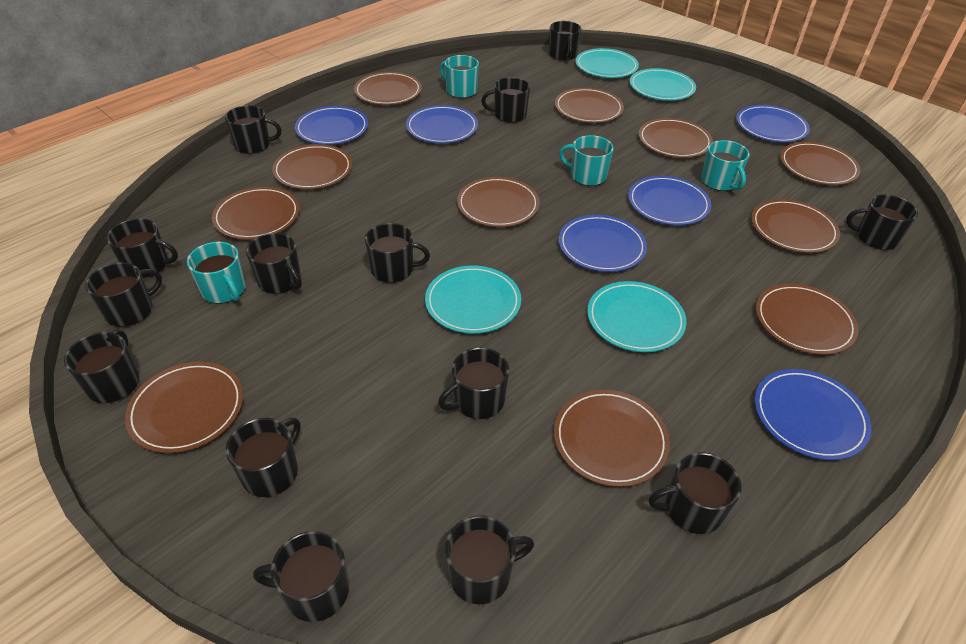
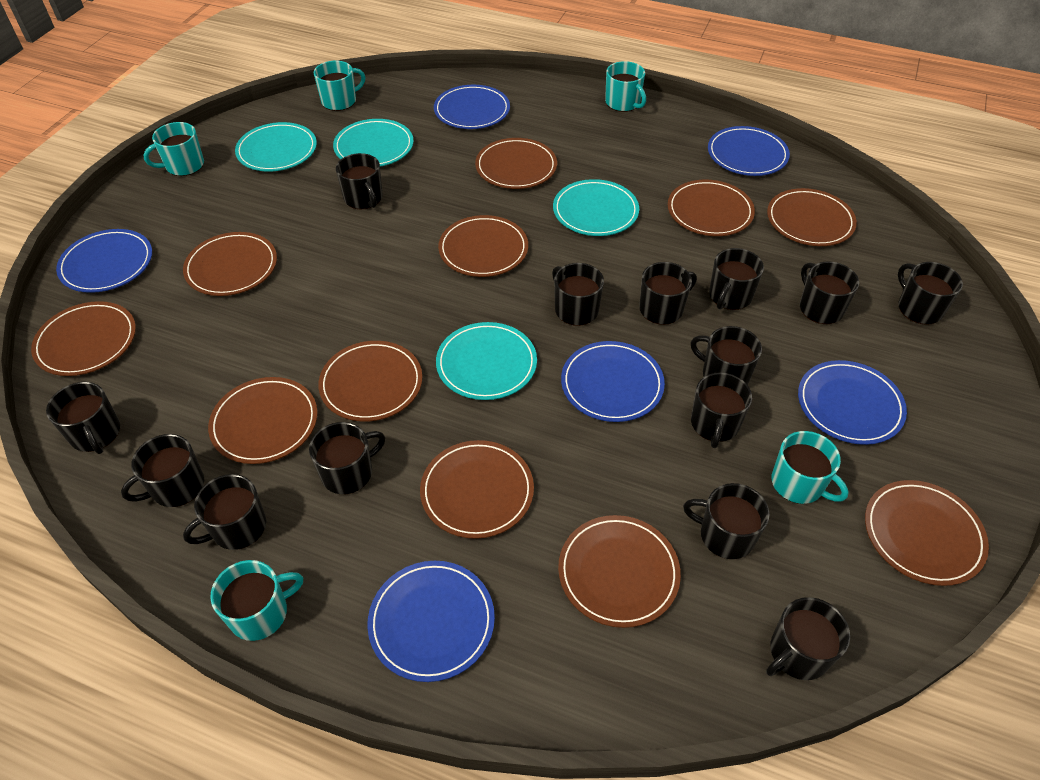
turquoise mug: 4 -> 5

